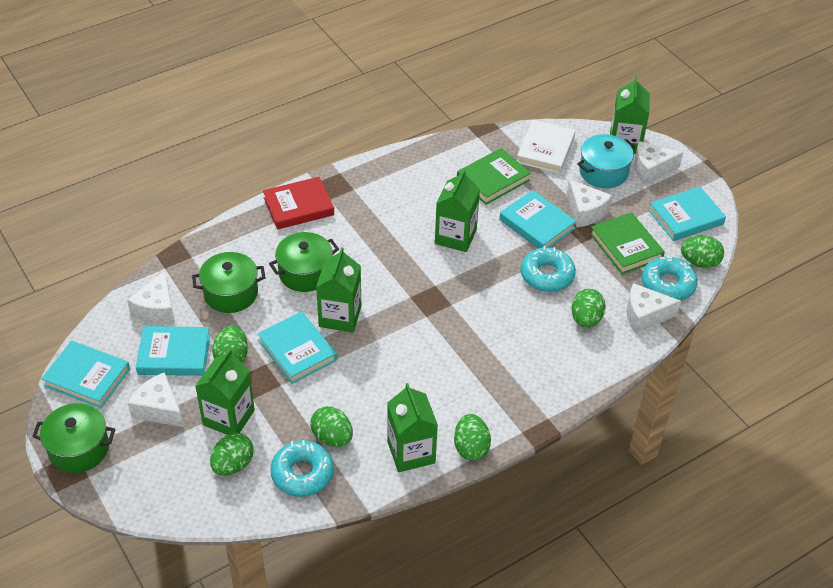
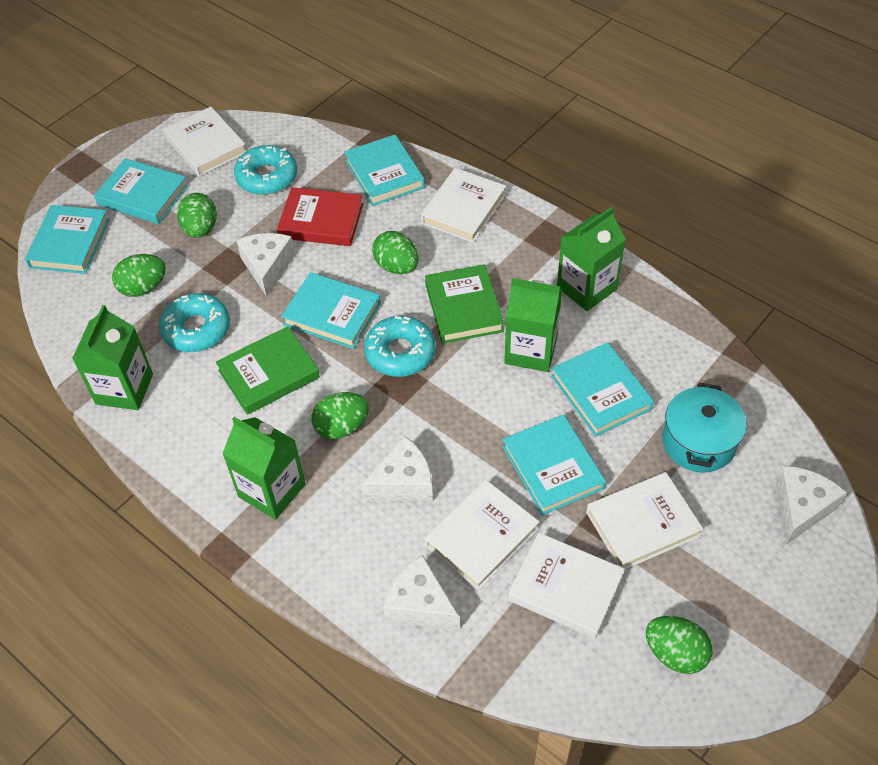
green carton: 5 -> 4
green egg: 6 -> 5
green pot: 3 -> 0
turquoise book: 5 -> 6
white book: 1 -> 5
white cheese: 5 -> 4

